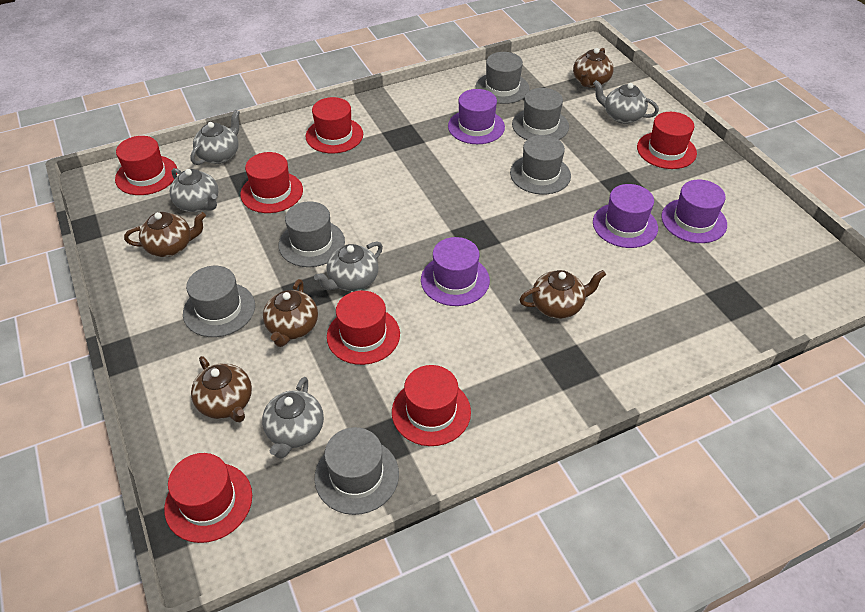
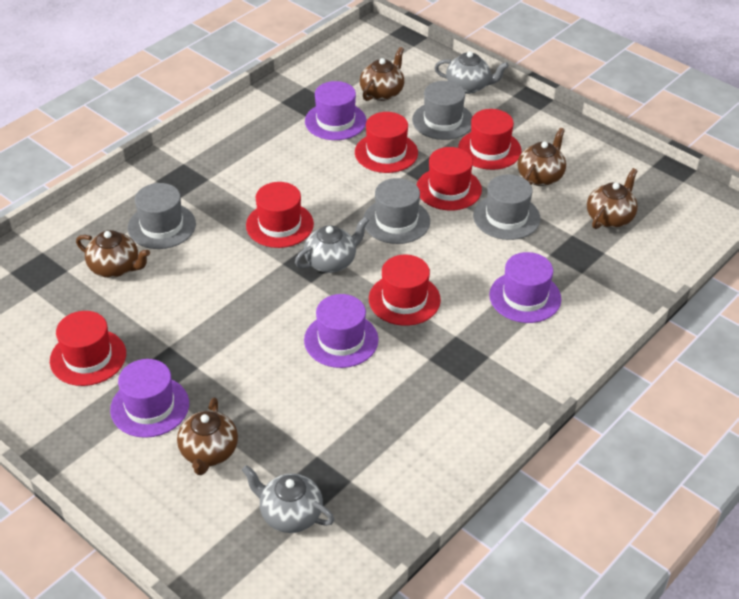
grey hat: 6 -> 4
grey teapot: 5 -> 3
red hat: 7 -> 6

